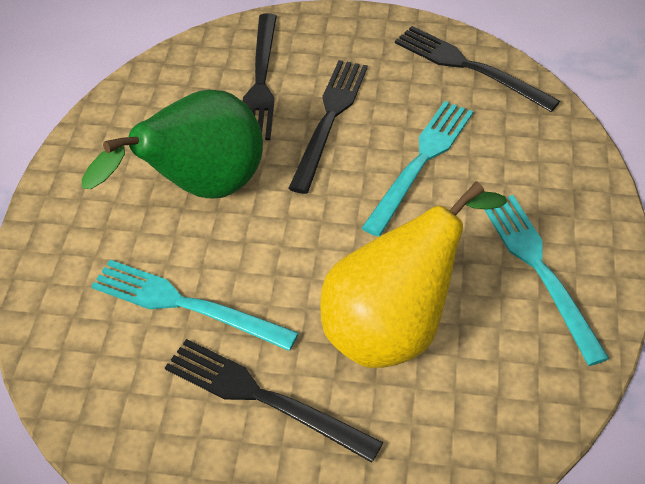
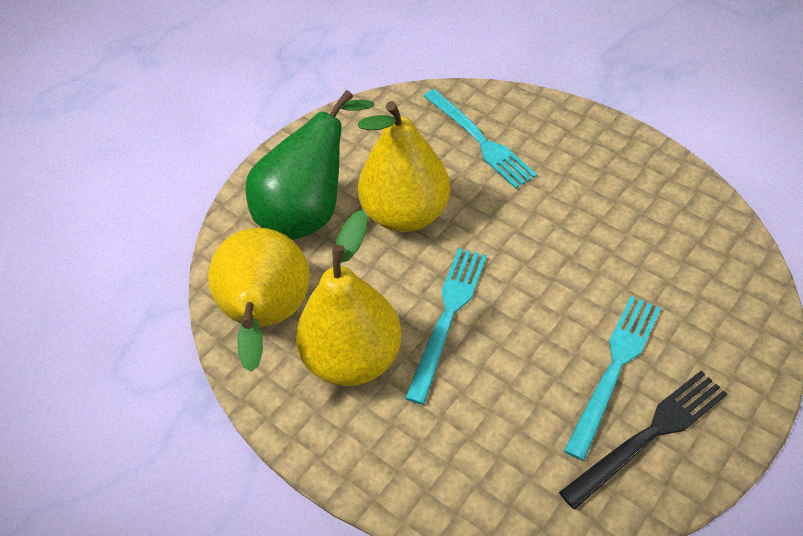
black fork: 4 -> 1
yellow pear: 1 -> 3

